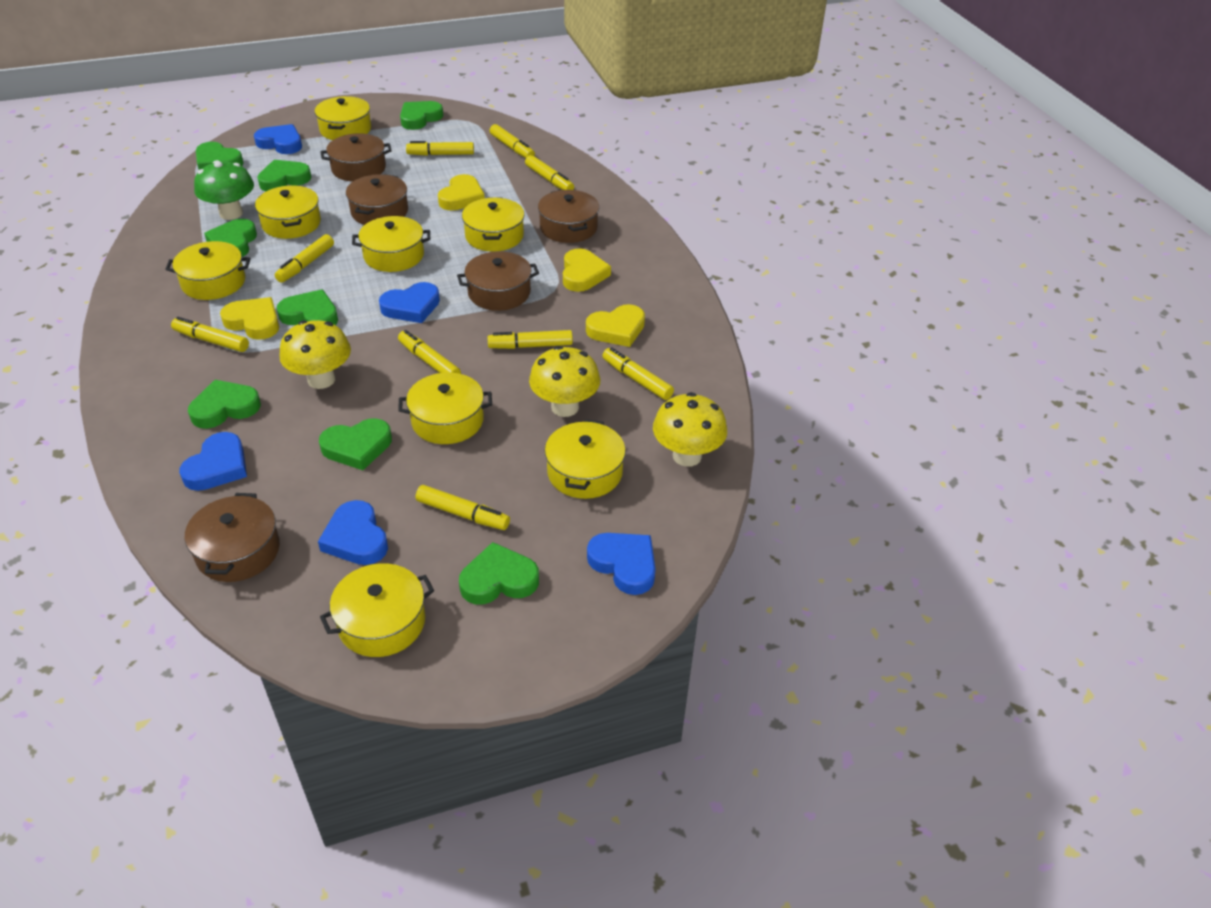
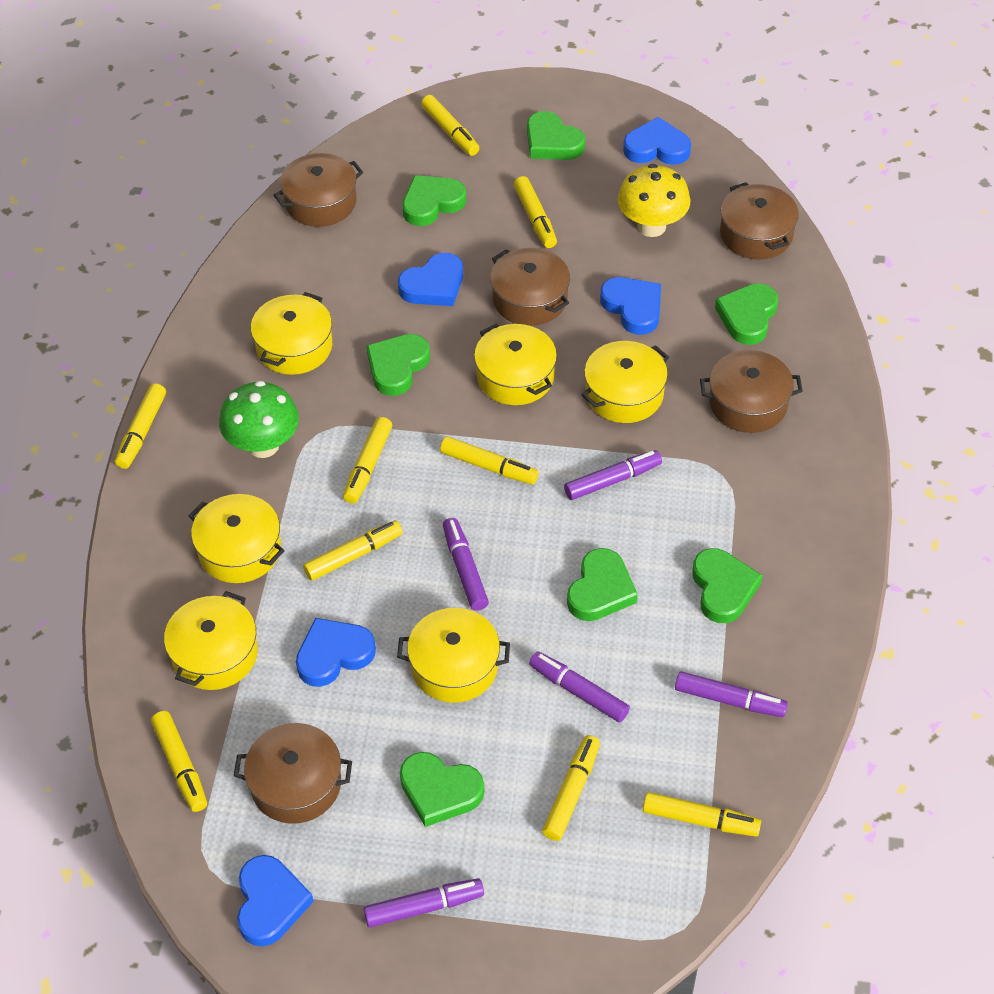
green heart: 8 -> 7
purple marker: 0 -> 5
yellow heart: 4 -> 0
yellow mushroom: 3 -> 1
yellow pot: 8 -> 6

